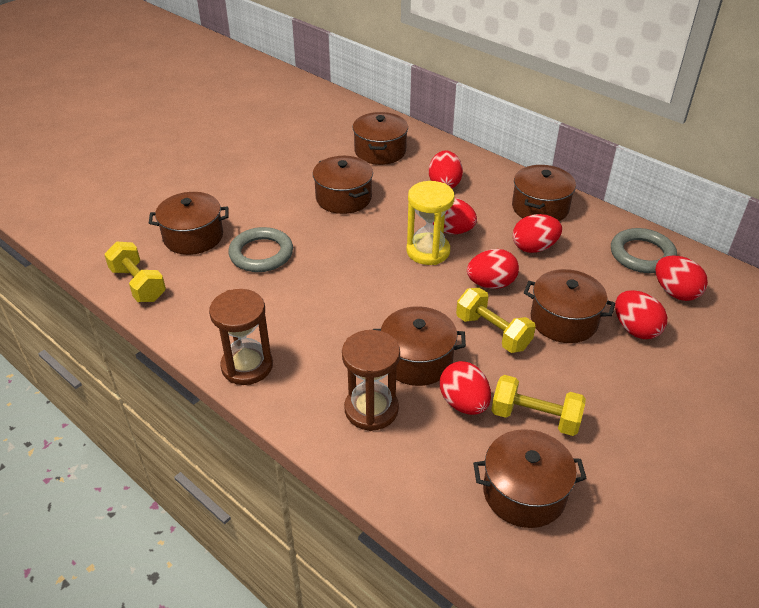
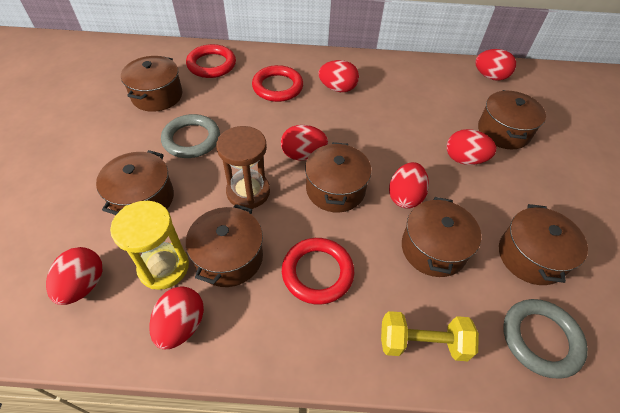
brown hourglass: 2 -> 1
red ring: 0 -> 3
yellow dumbbell: 3 -> 1

